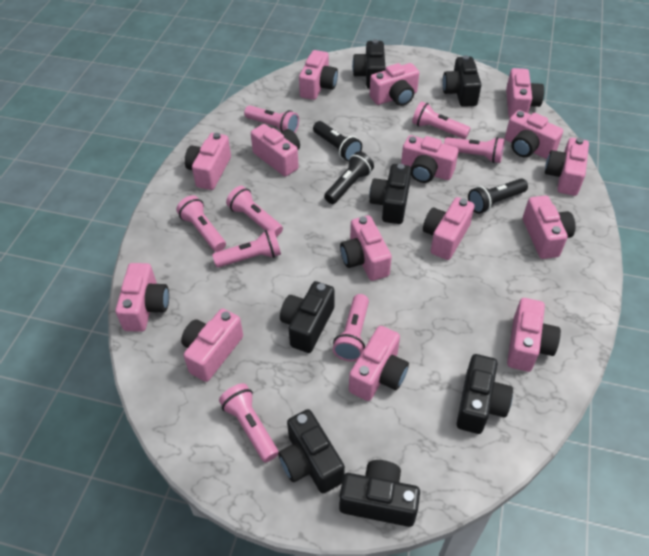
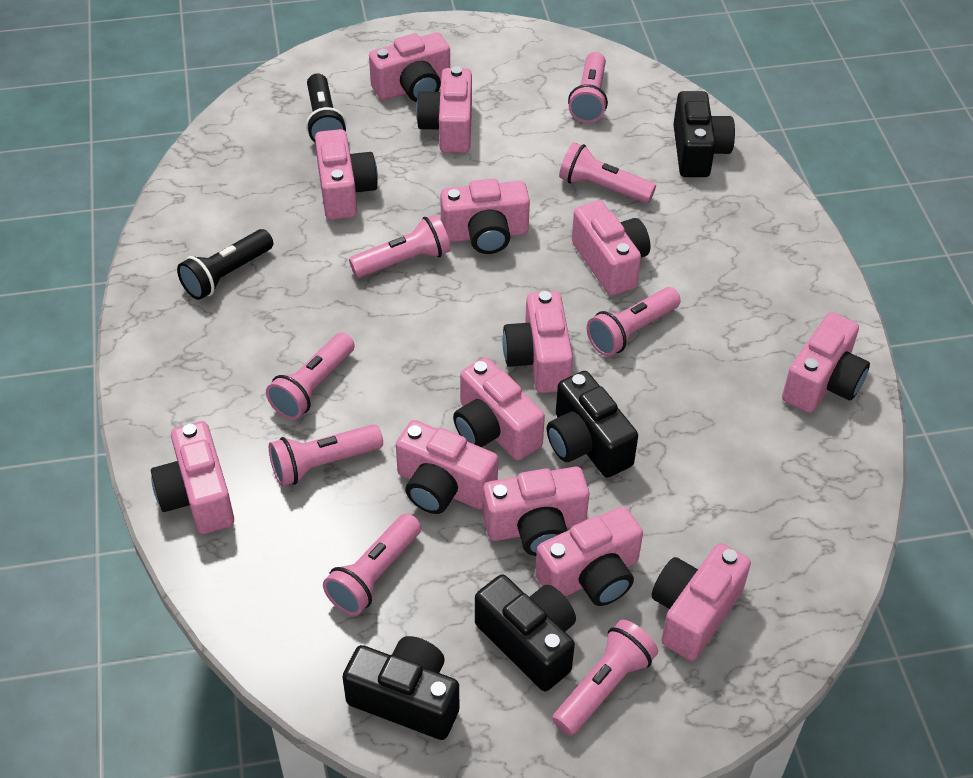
black camera: 7 -> 4
black flashlight: 3 -> 2
pink camera: 15 -> 13

